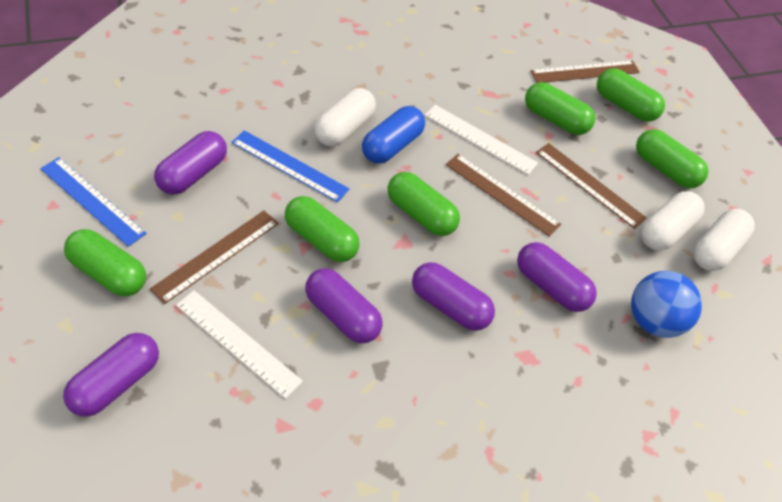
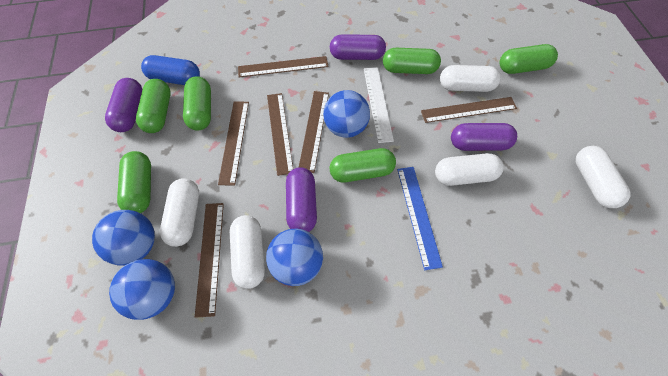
blue ball: 1 -> 4
blue ruler: 2 -> 1
brown ruler: 4 -> 6
purple capsule: 5 -> 4
white capsule: 3 -> 5
white ruler: 2 -> 1

